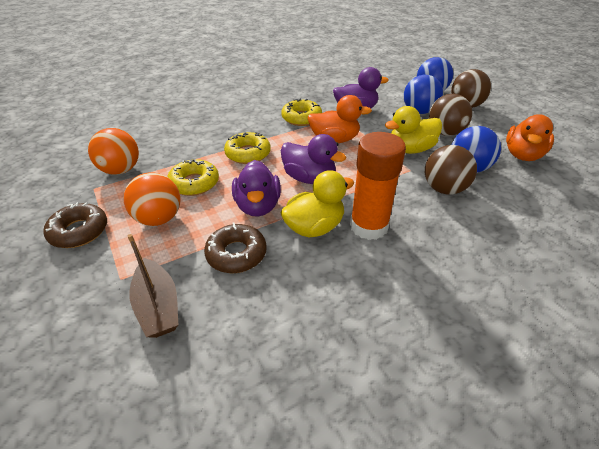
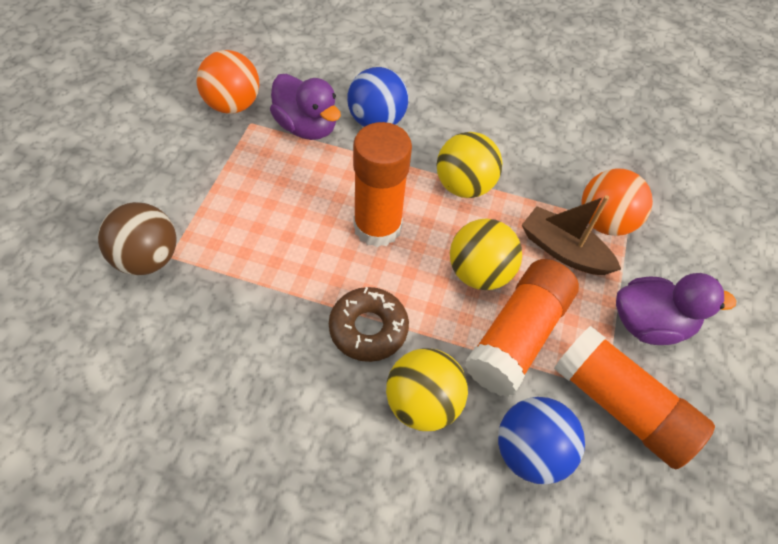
blue ball: 3 -> 2
brown ball: 3 -> 1
brown donut: 2 -> 1
orange duck: 2 -> 0
orange glue stick: 1 -> 3
purple duck: 3 -> 2
yellow ball: 0 -> 3
yellow donut: 3 -> 0
yellow duck: 2 -> 0

